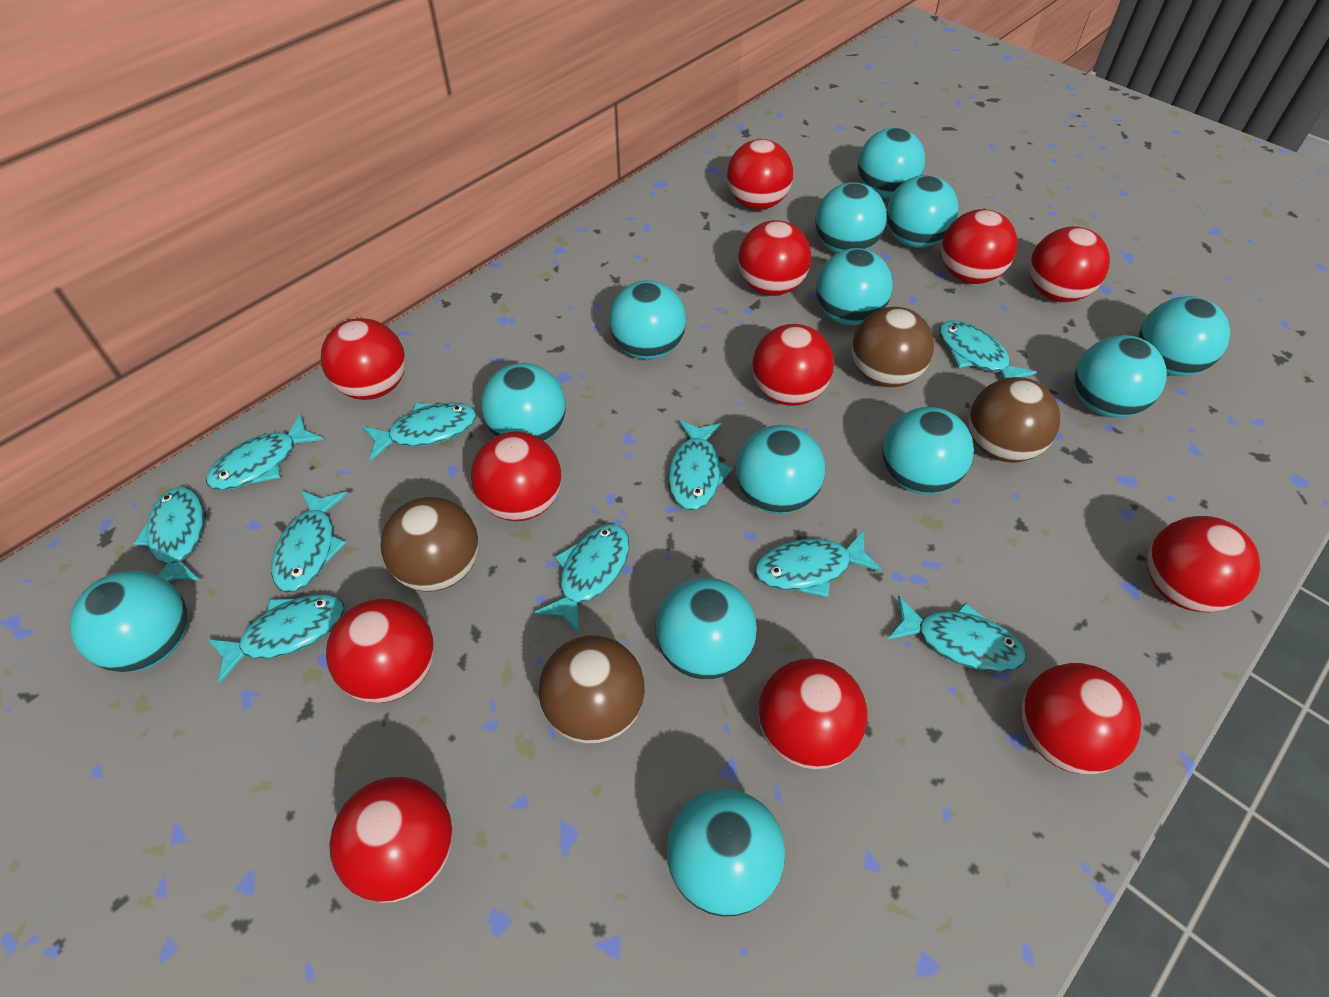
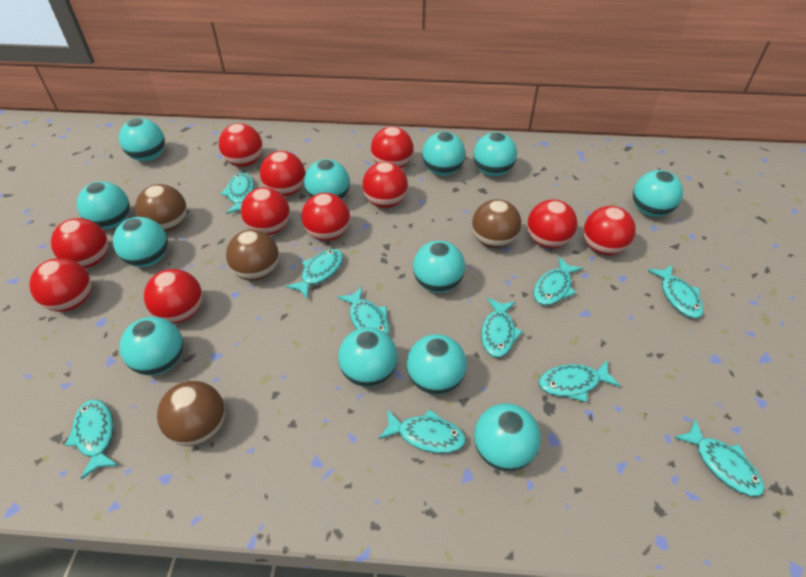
red ball: 12 -> 11
turquoise ball: 13 -> 12

